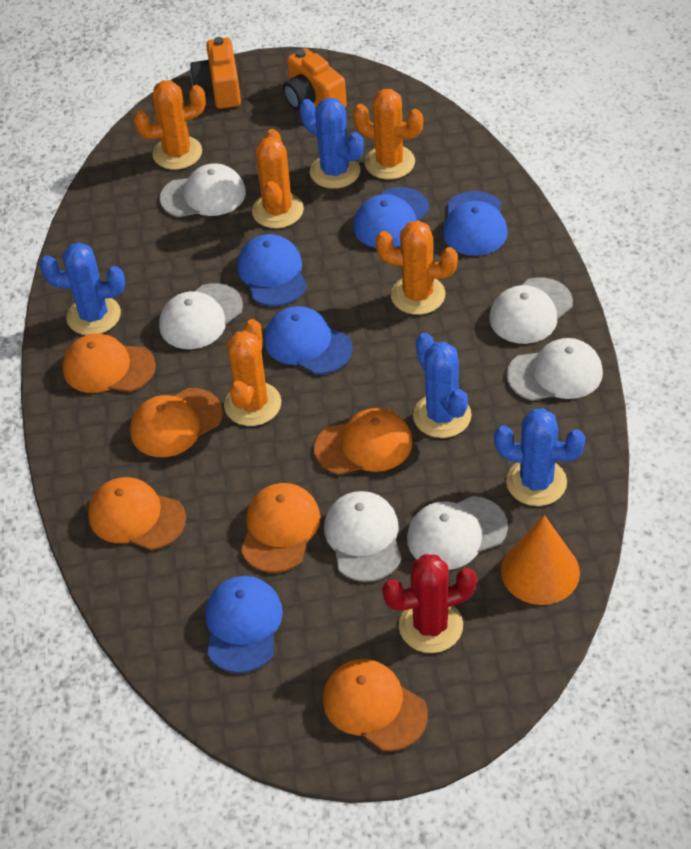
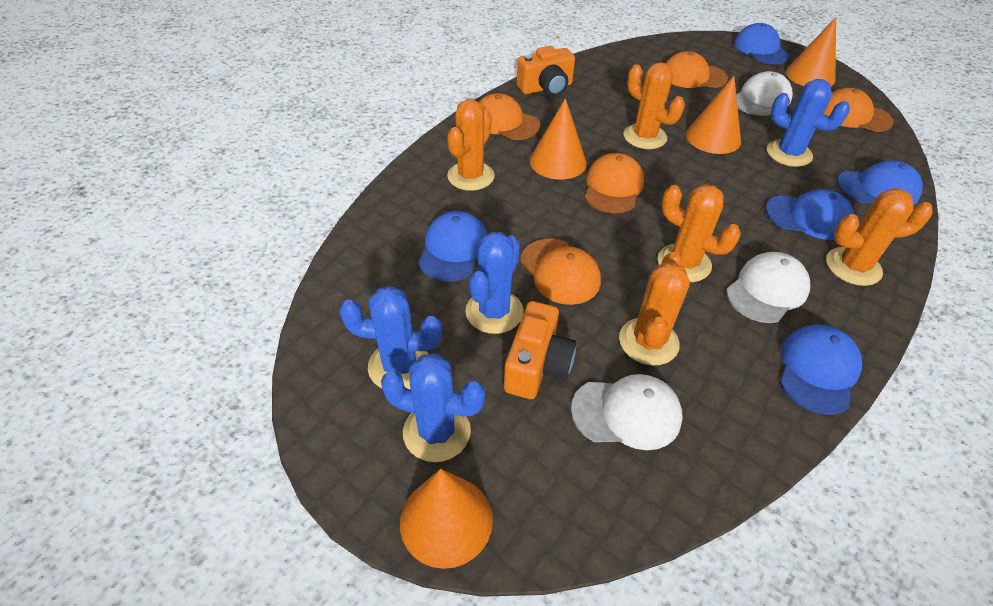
orange cap: 6 -> 5
orange cone: 1 -> 4
red cactus: 1 -> 0
white cap: 6 -> 3

